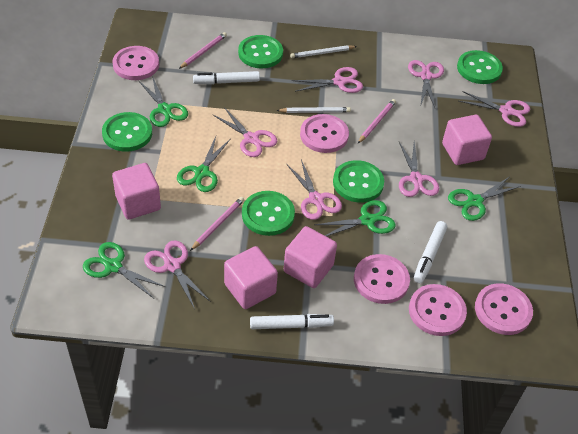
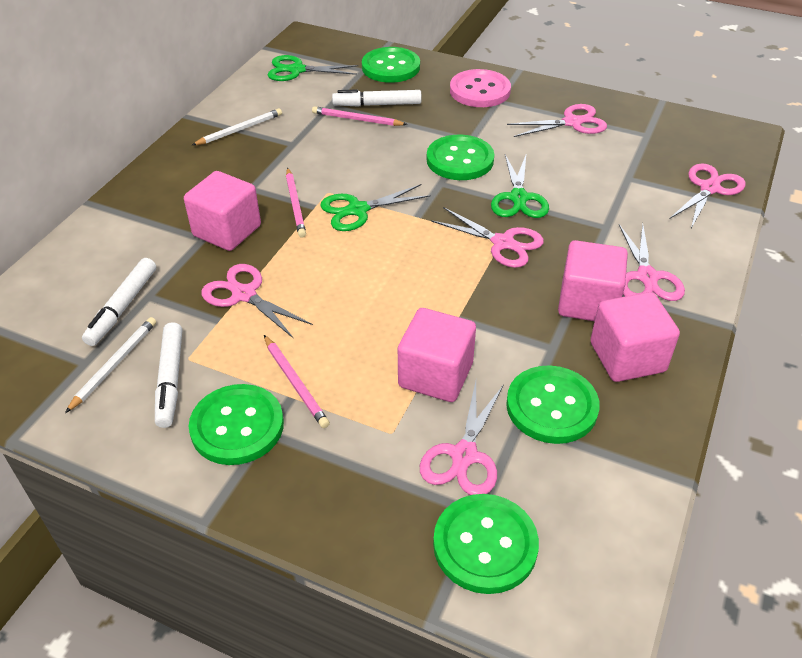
green scissors: 5 -> 3
pink button: 5 -> 1
pink scissors: 7 -> 6

